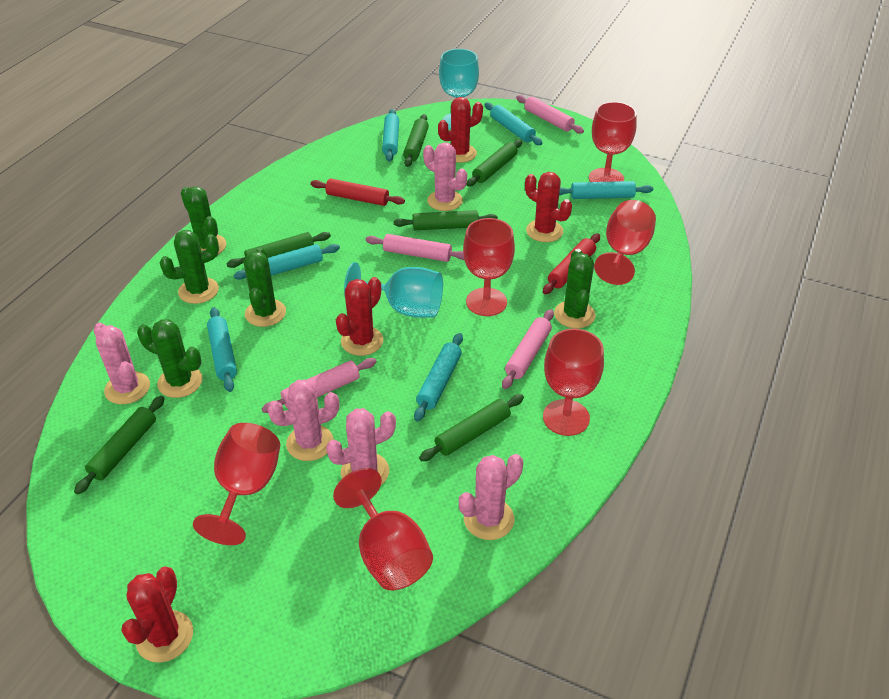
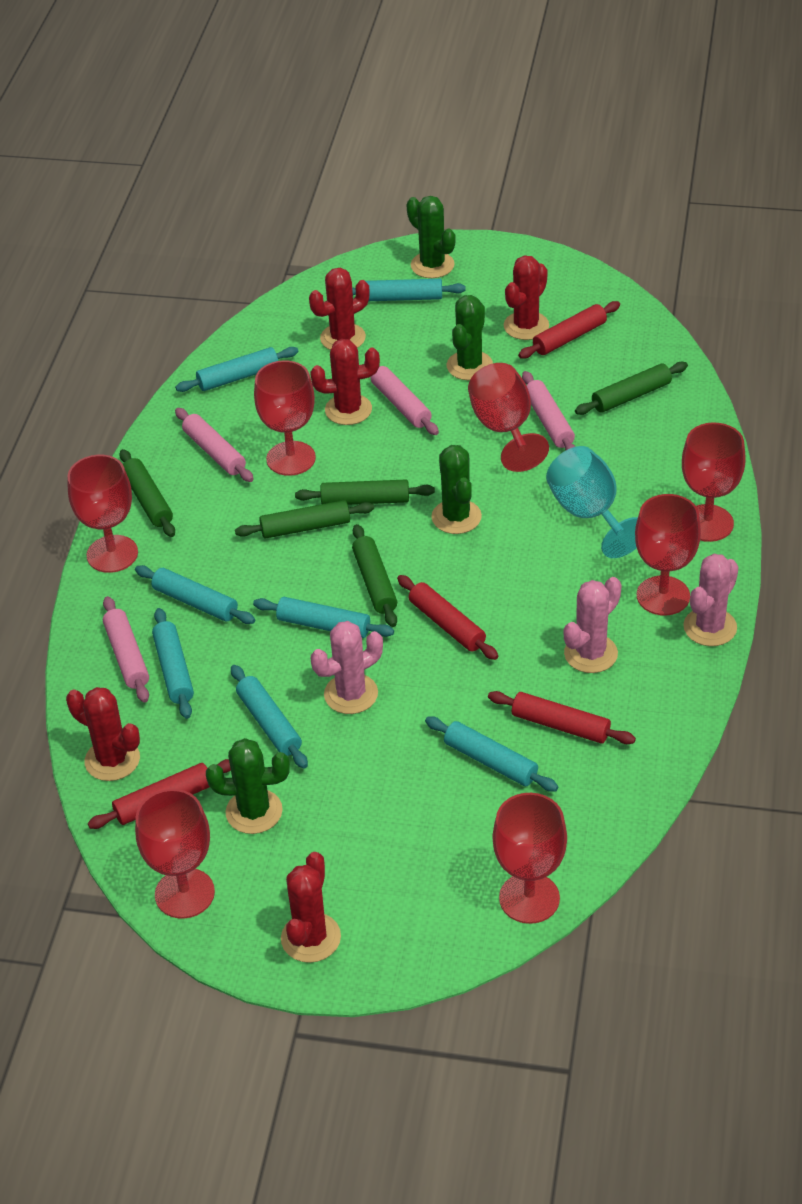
green cactus: 5 -> 4
green rolling pin: 6 -> 5
pink cactus: 5 -> 3
red cactus: 4 -> 5
red goblet: 6 -> 7
red rolling pin: 2 -> 4
turquoise goblet: 2 -> 1
turquoise rolling pin: 6 -> 7

